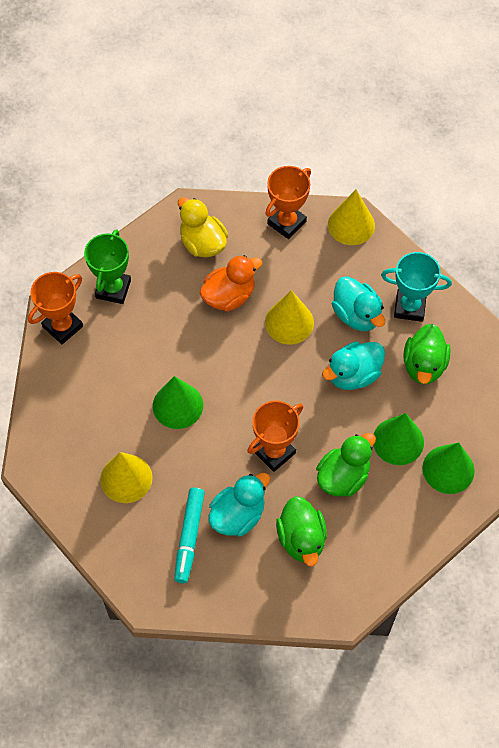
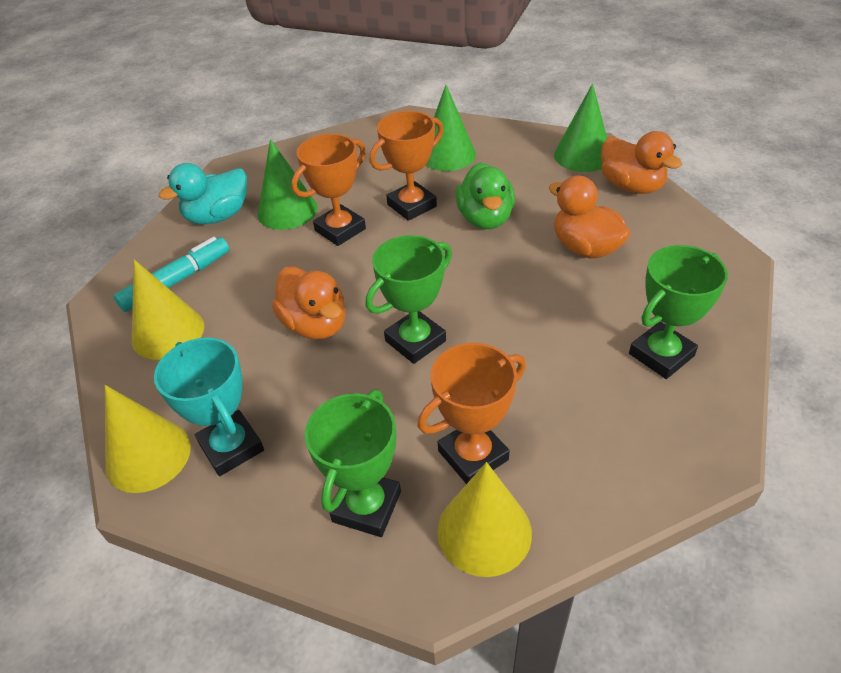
green duck: 3 -> 1
green trophy: 1 -> 3
orange duck: 1 -> 3
turquoise duck: 3 -> 1
yellow duck: 1 -> 0

